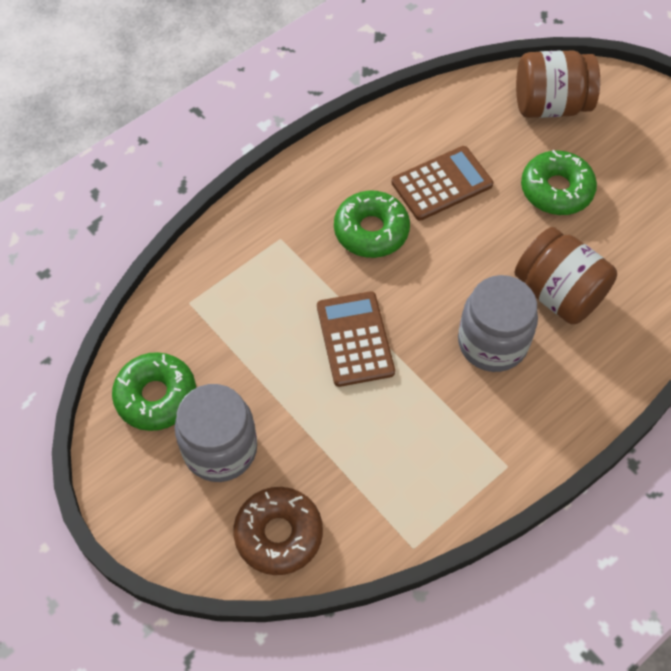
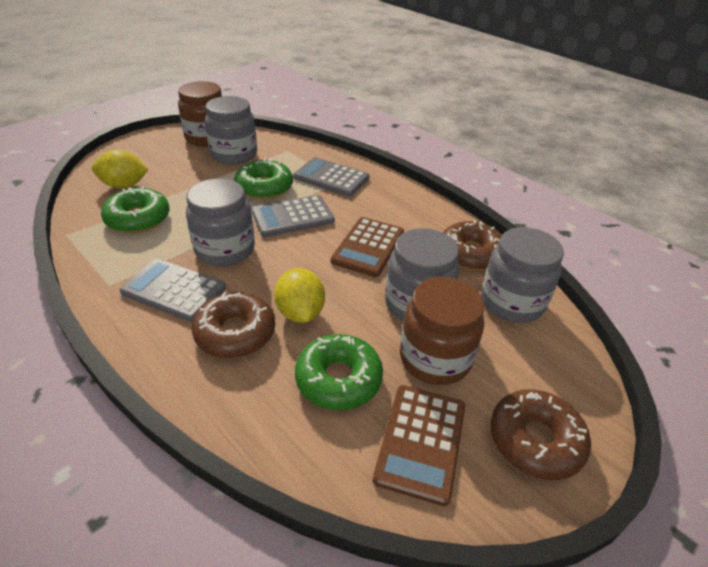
brown donut: 1 -> 3
grey calculator: 0 -> 3
grey jar: 2 -> 4
yellow lemon: 0 -> 2

